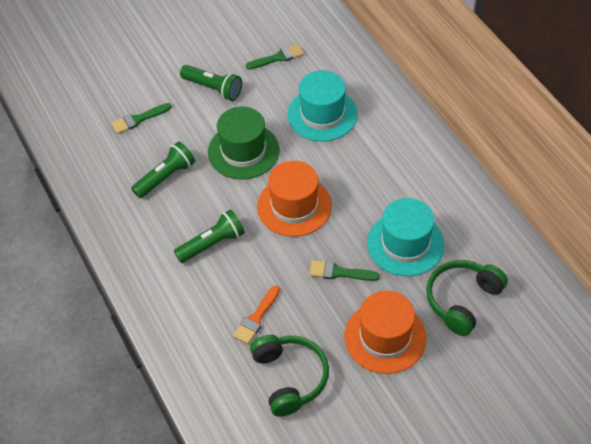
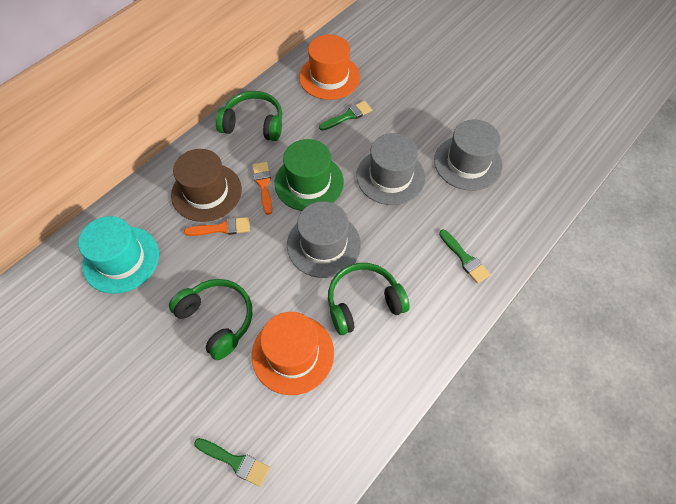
brown hat: 0 -> 1
green flashlight: 3 -> 0
green headphones: 2 -> 3
grey hat: 0 -> 3
orange brush: 1 -> 2
turquoise hat: 2 -> 1

